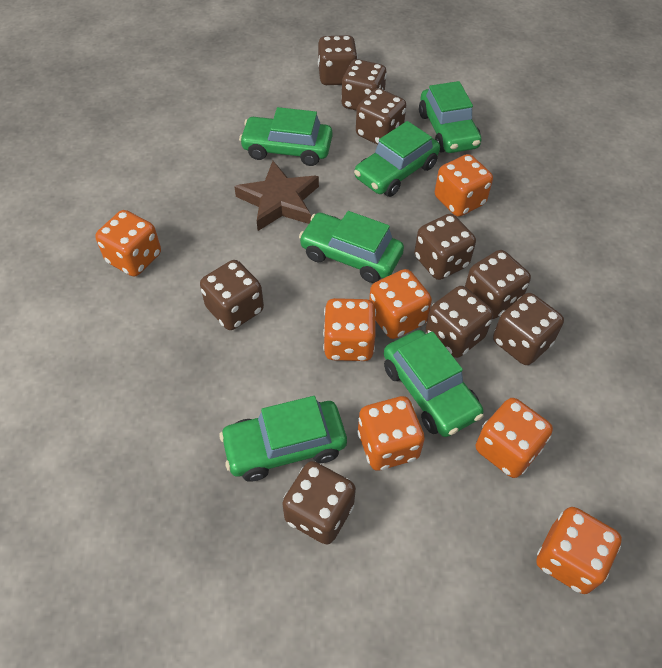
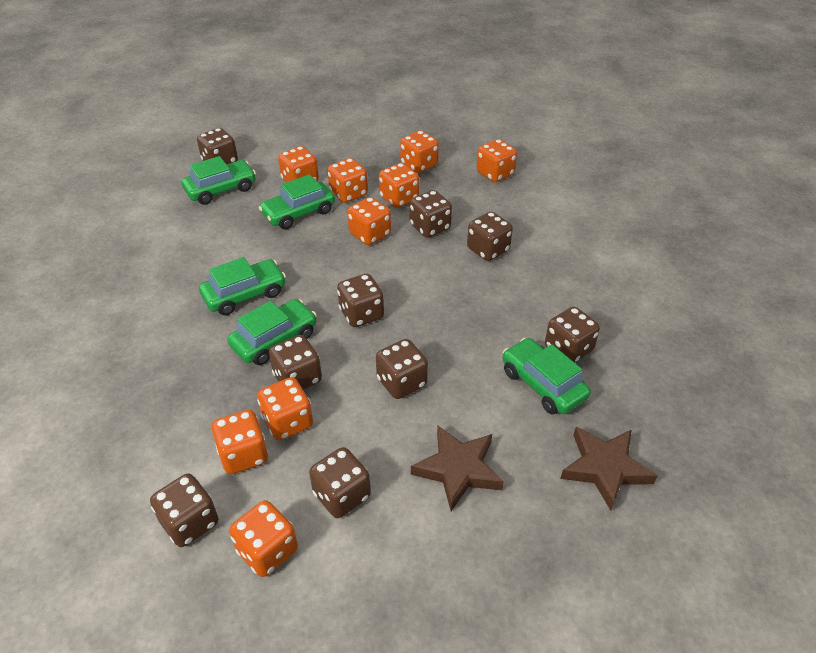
brown star: 1 -> 2
green car: 6 -> 5
orange dice: 7 -> 9

